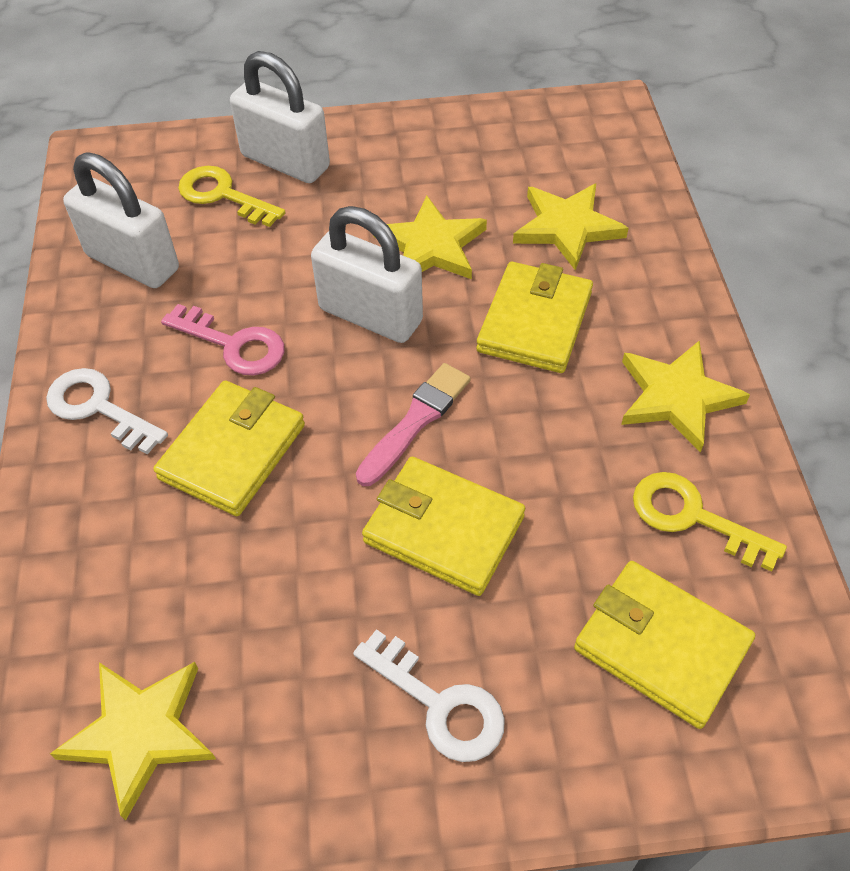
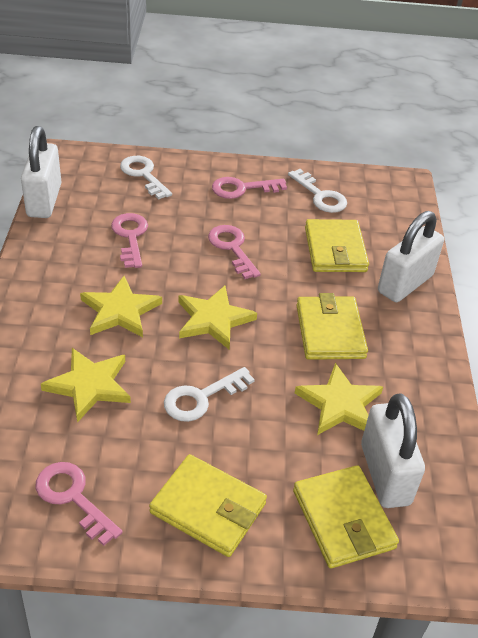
pink brush: 1 -> 0
pink key: 1 -> 4
white key: 2 -> 3
yellow key: 2 -> 0

